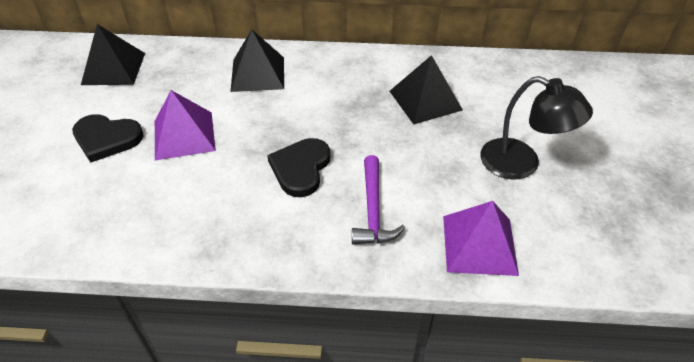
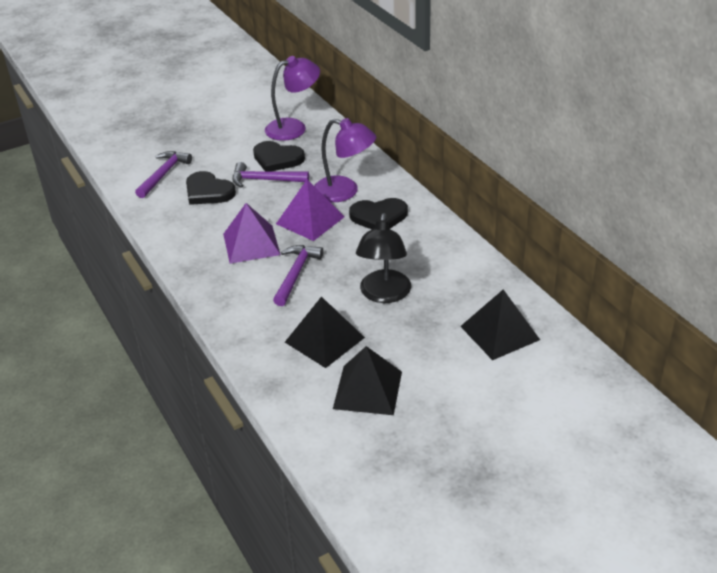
black heart: 2 -> 3
purple hammer: 1 -> 3
purple lamp: 0 -> 2

